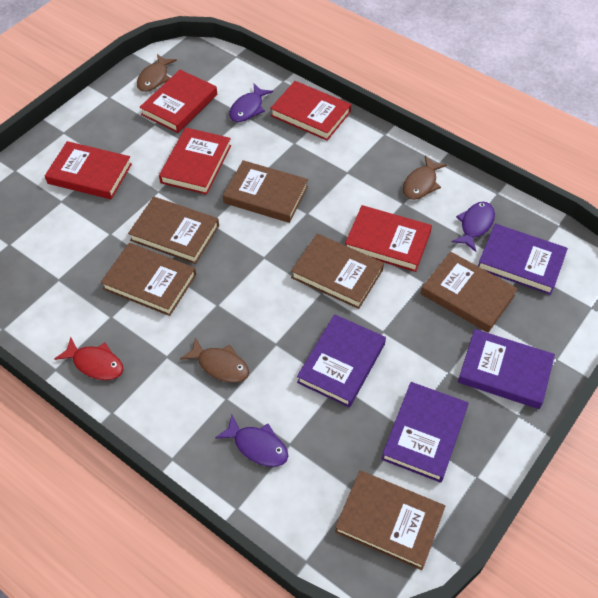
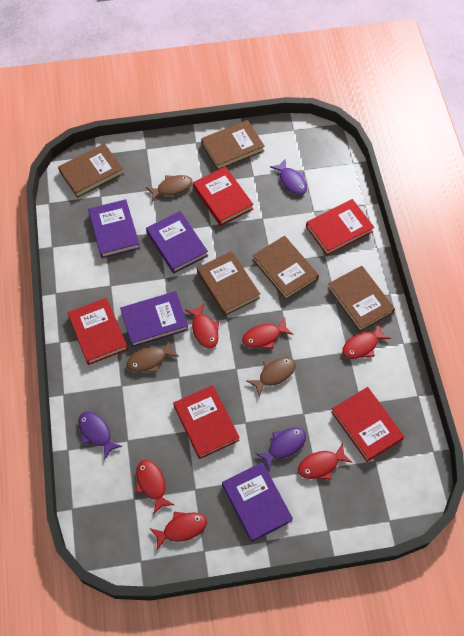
brown book: 6 -> 5
red fish: 1 -> 6

